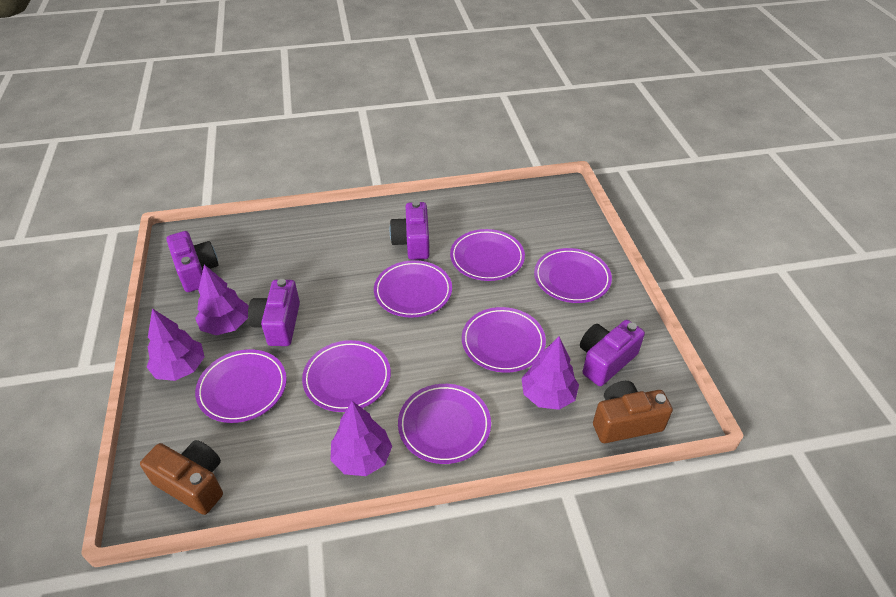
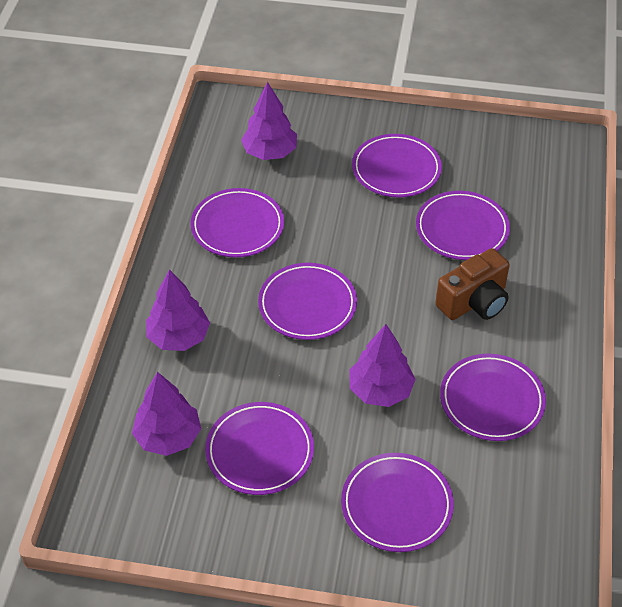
brown camera: 2 -> 1
purple camera: 4 -> 0

